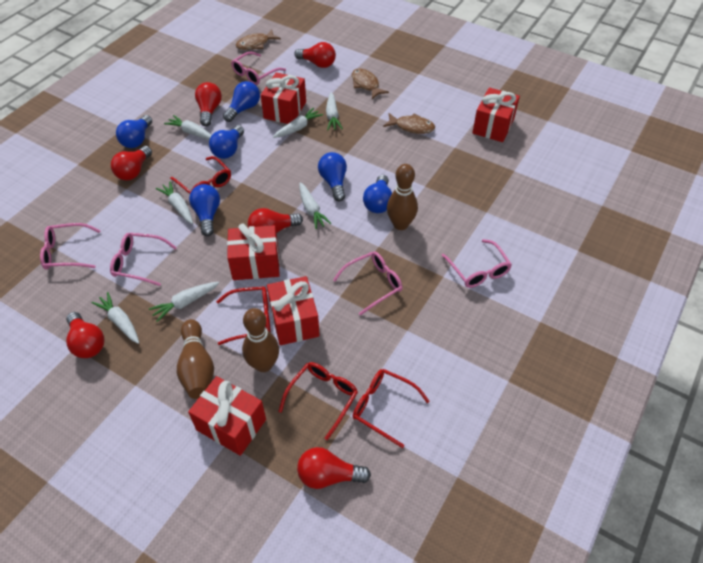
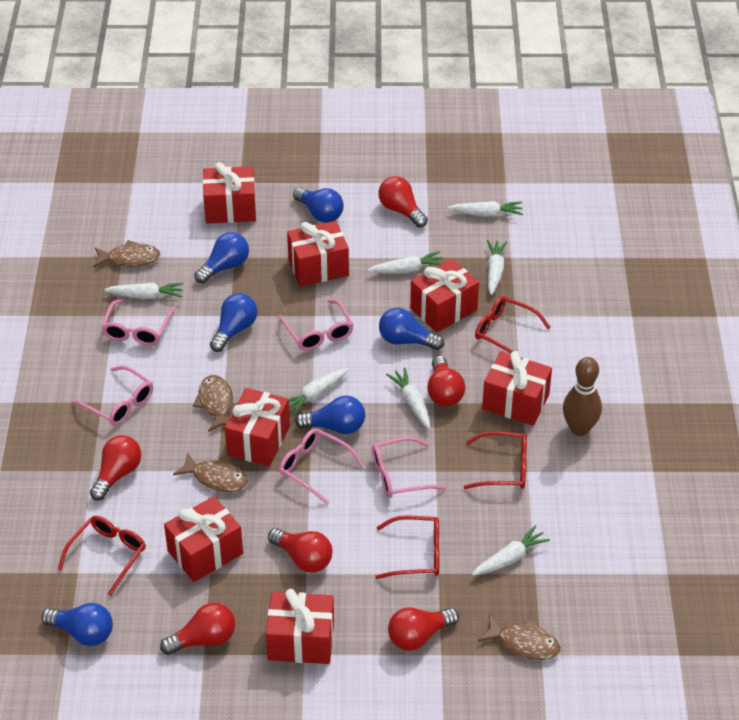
brown bowling pin: 3 -> 1
brown fish: 3 -> 4
red gift: 5 -> 7

